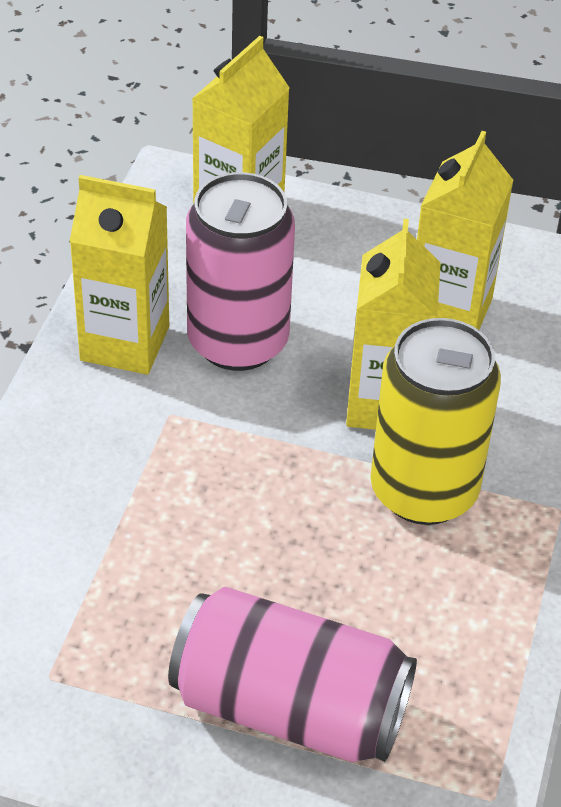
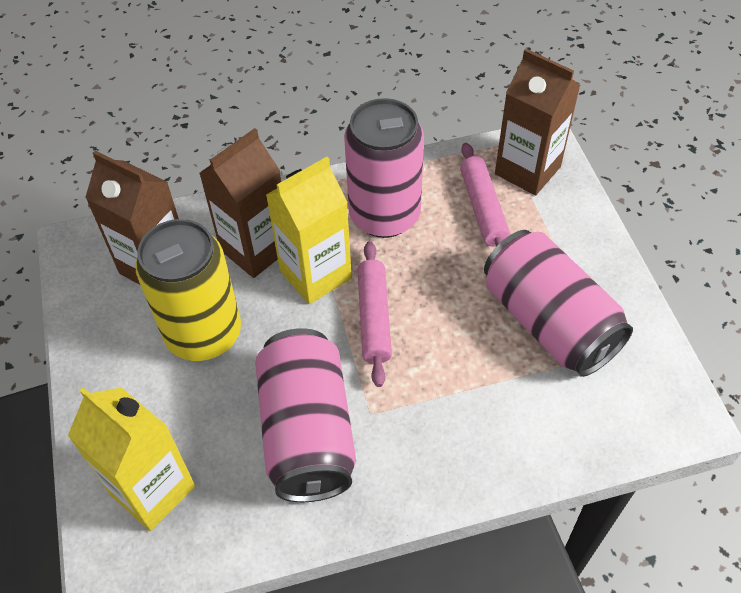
brown carton: 0 -> 3
pink can: 2 -> 3
pink rolling pin: 0 -> 2
yellow carton: 4 -> 2

